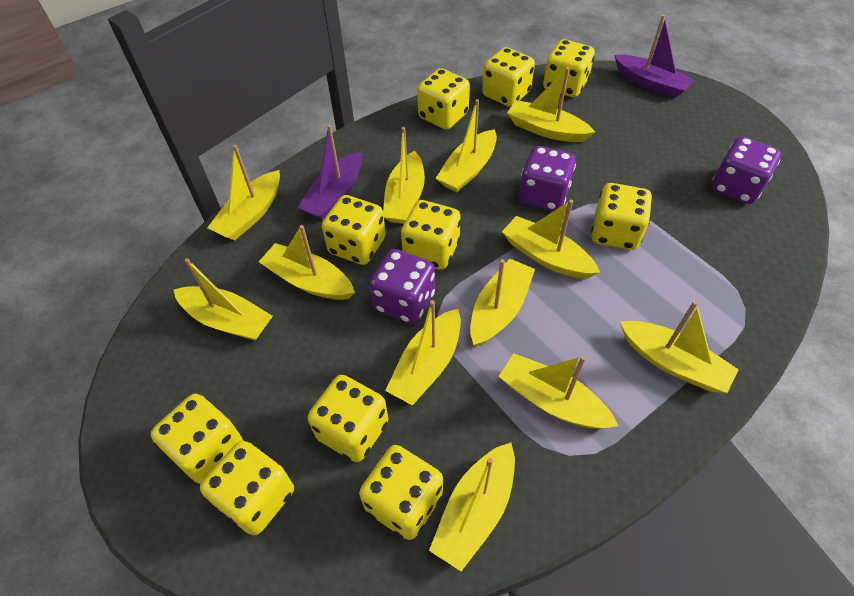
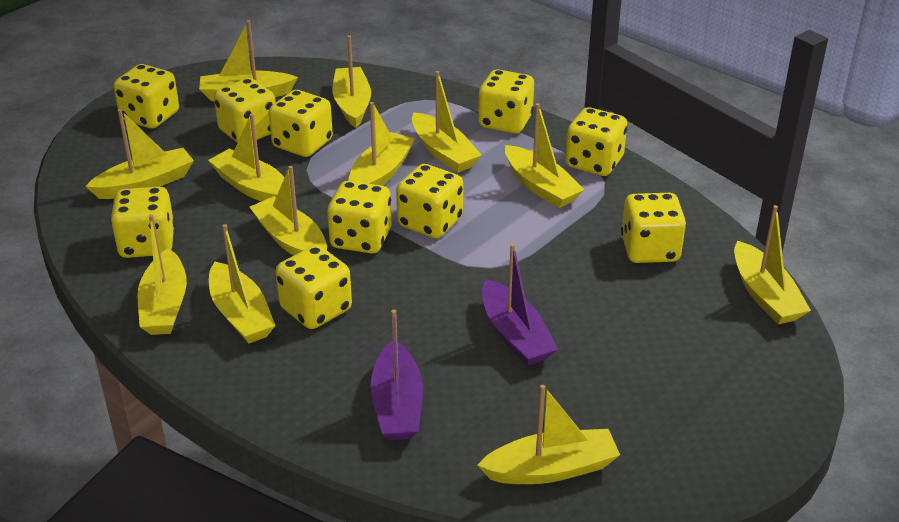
purple dice: 3 -> 0

